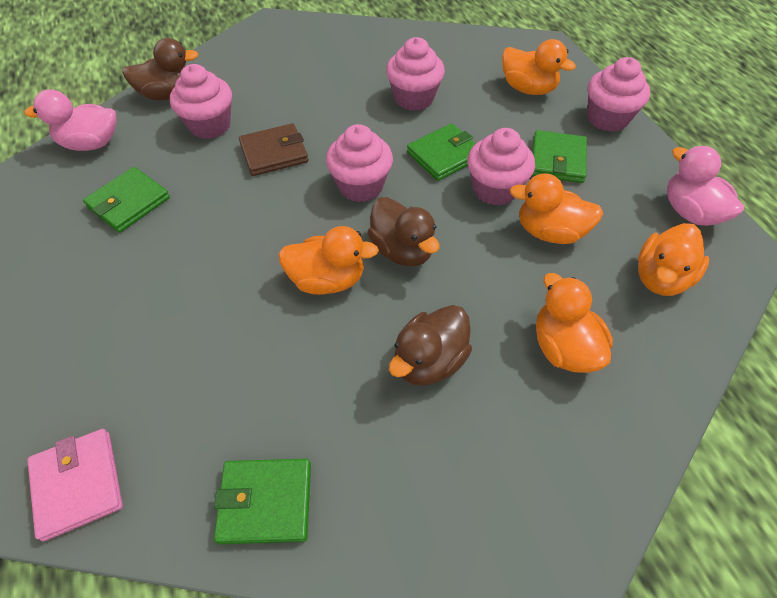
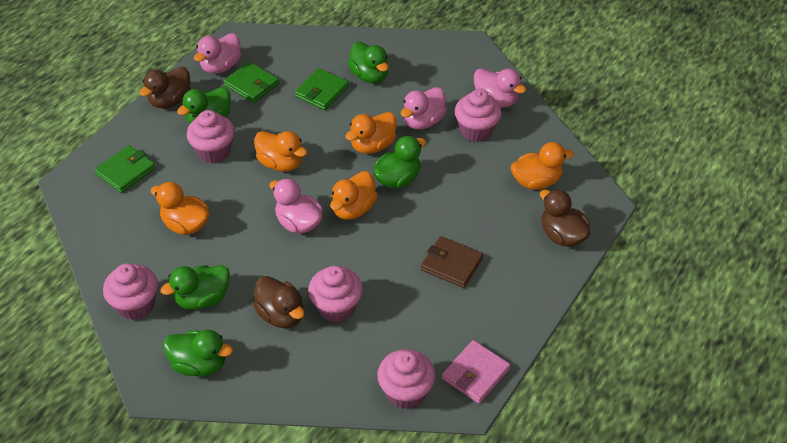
green duck: 0 -> 5
green wallet: 4 -> 3
pink duck: 2 -> 4

